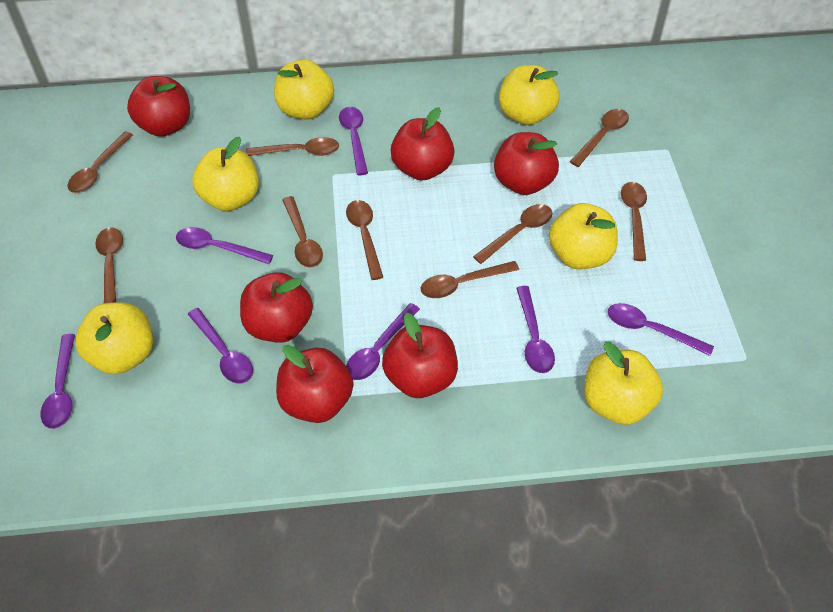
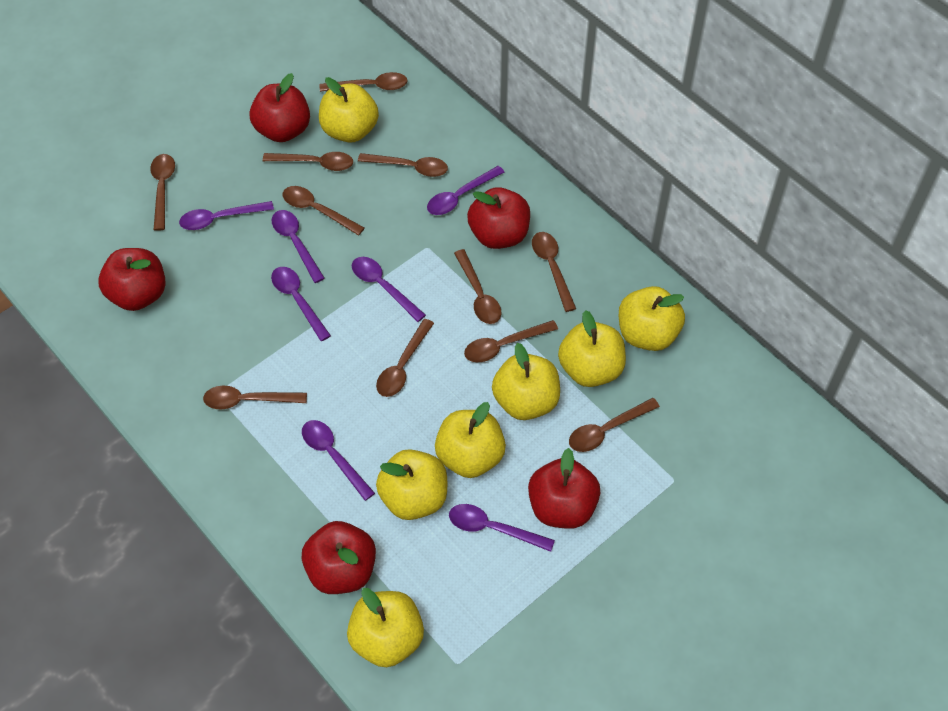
brown spoon: 9 -> 11
red apple: 6 -> 5
yellow apple: 6 -> 7

